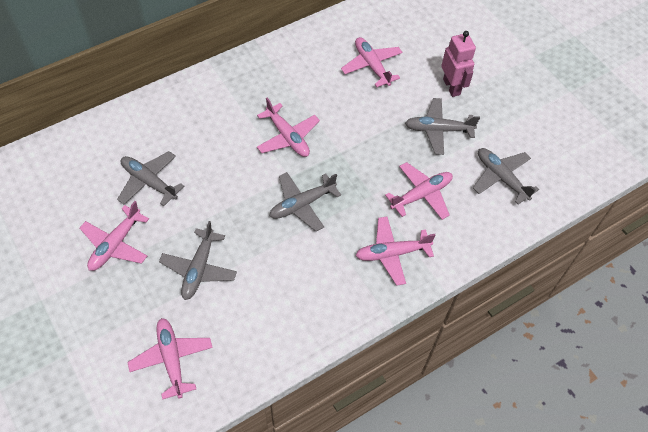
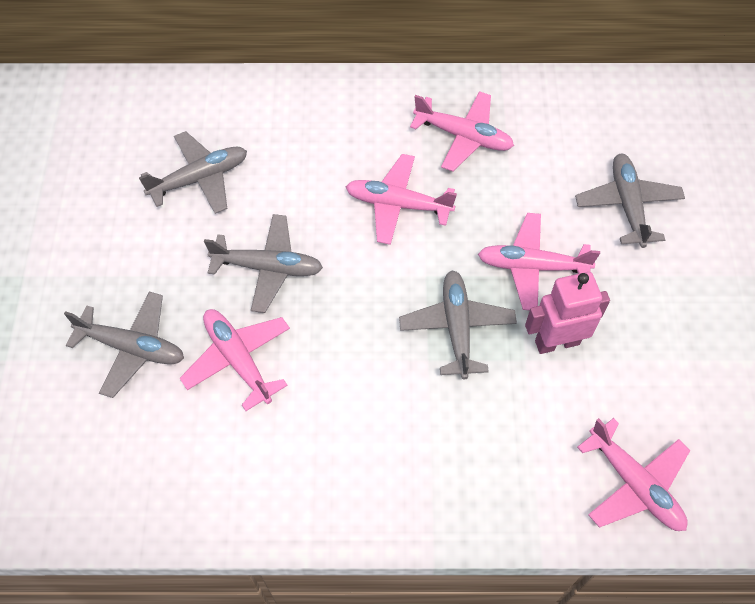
pink plane: 6 -> 5

